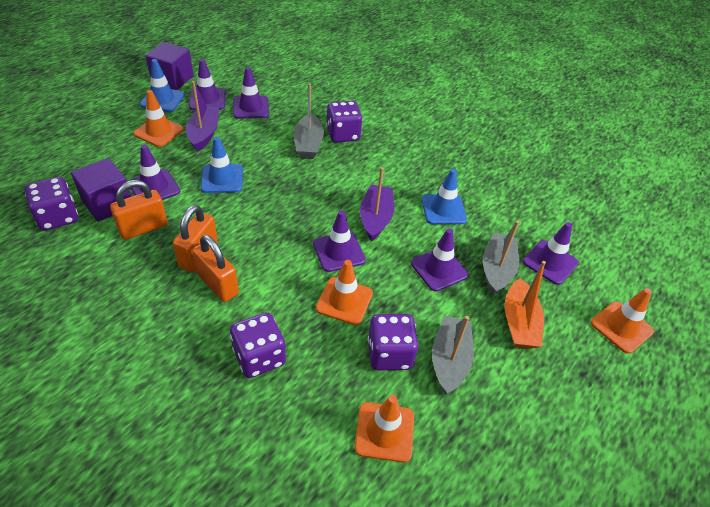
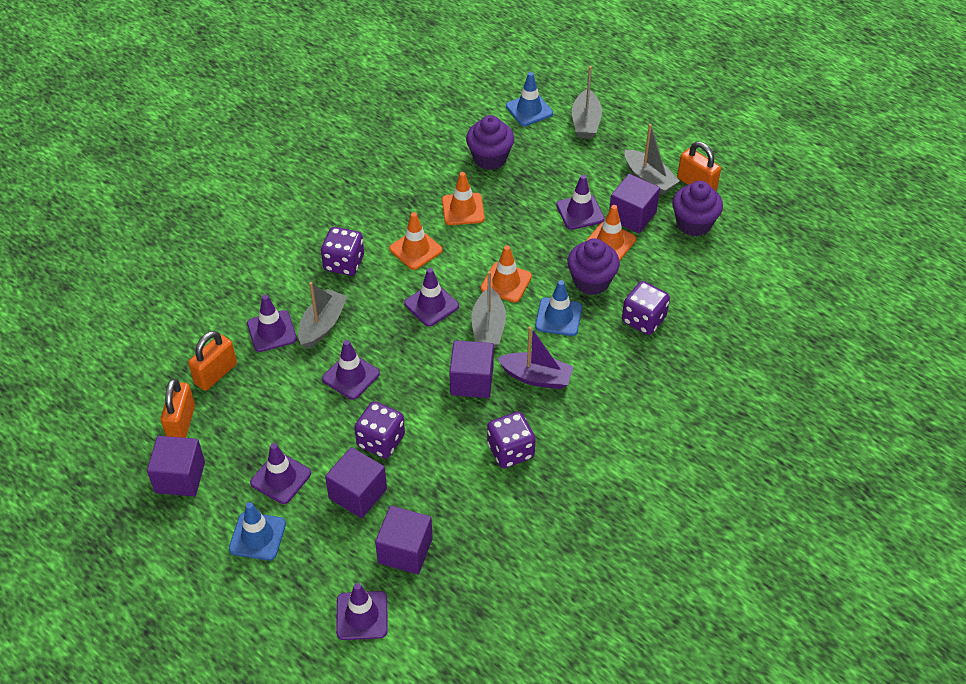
grey boat: 3 -> 4
orange boat: 1 -> 0
purple boat: 2 -> 1
purple cube: 2 -> 5
purple cupcake: 0 -> 3

